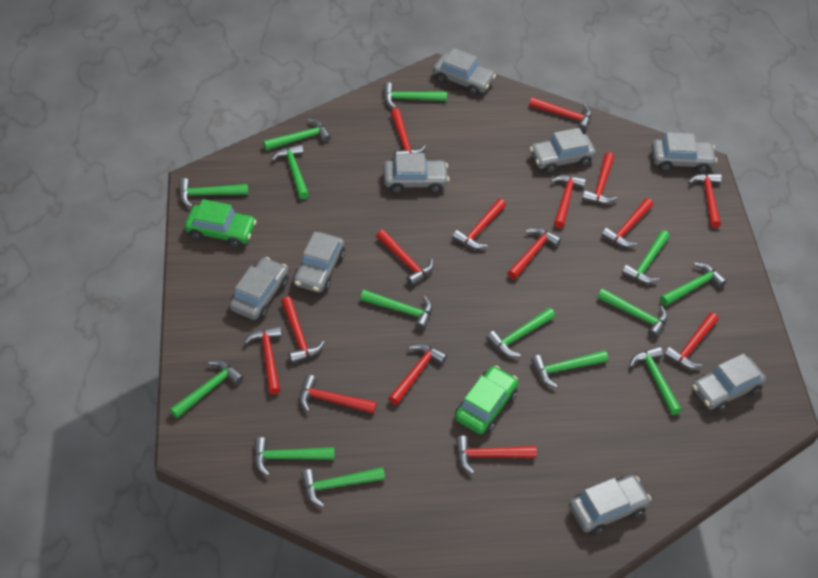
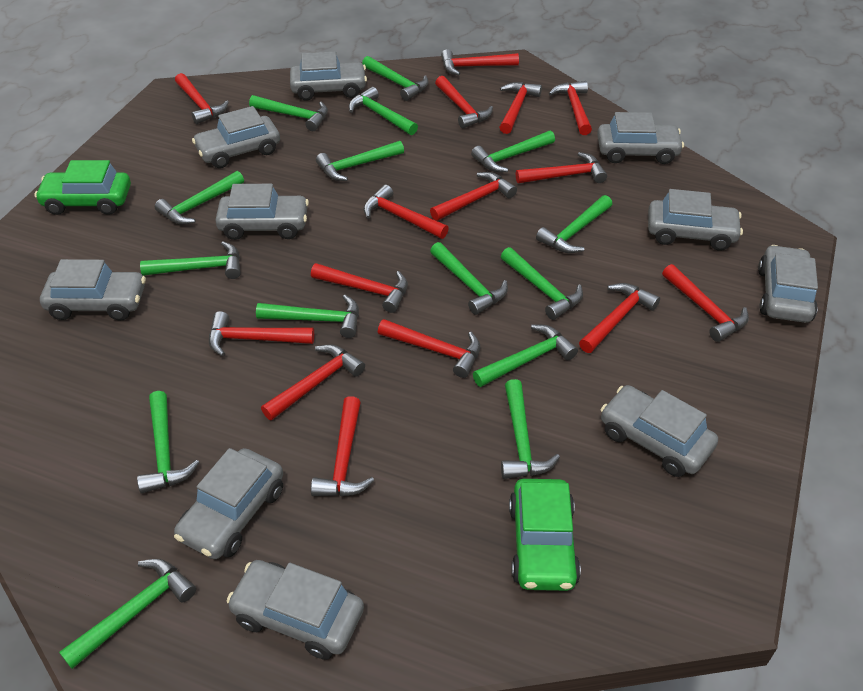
green hammer: 14 -> 15
grey car: 8 -> 10

